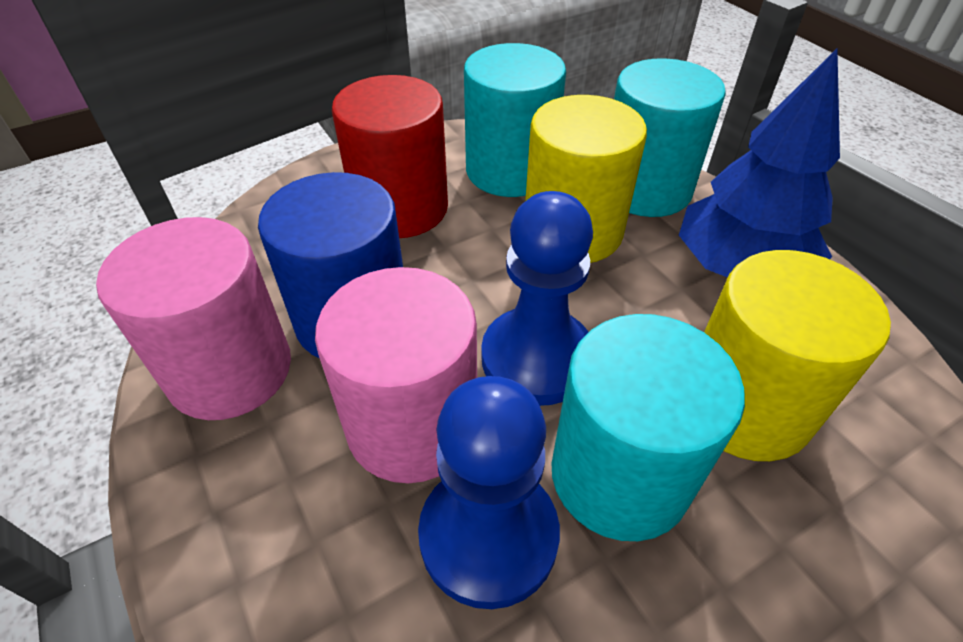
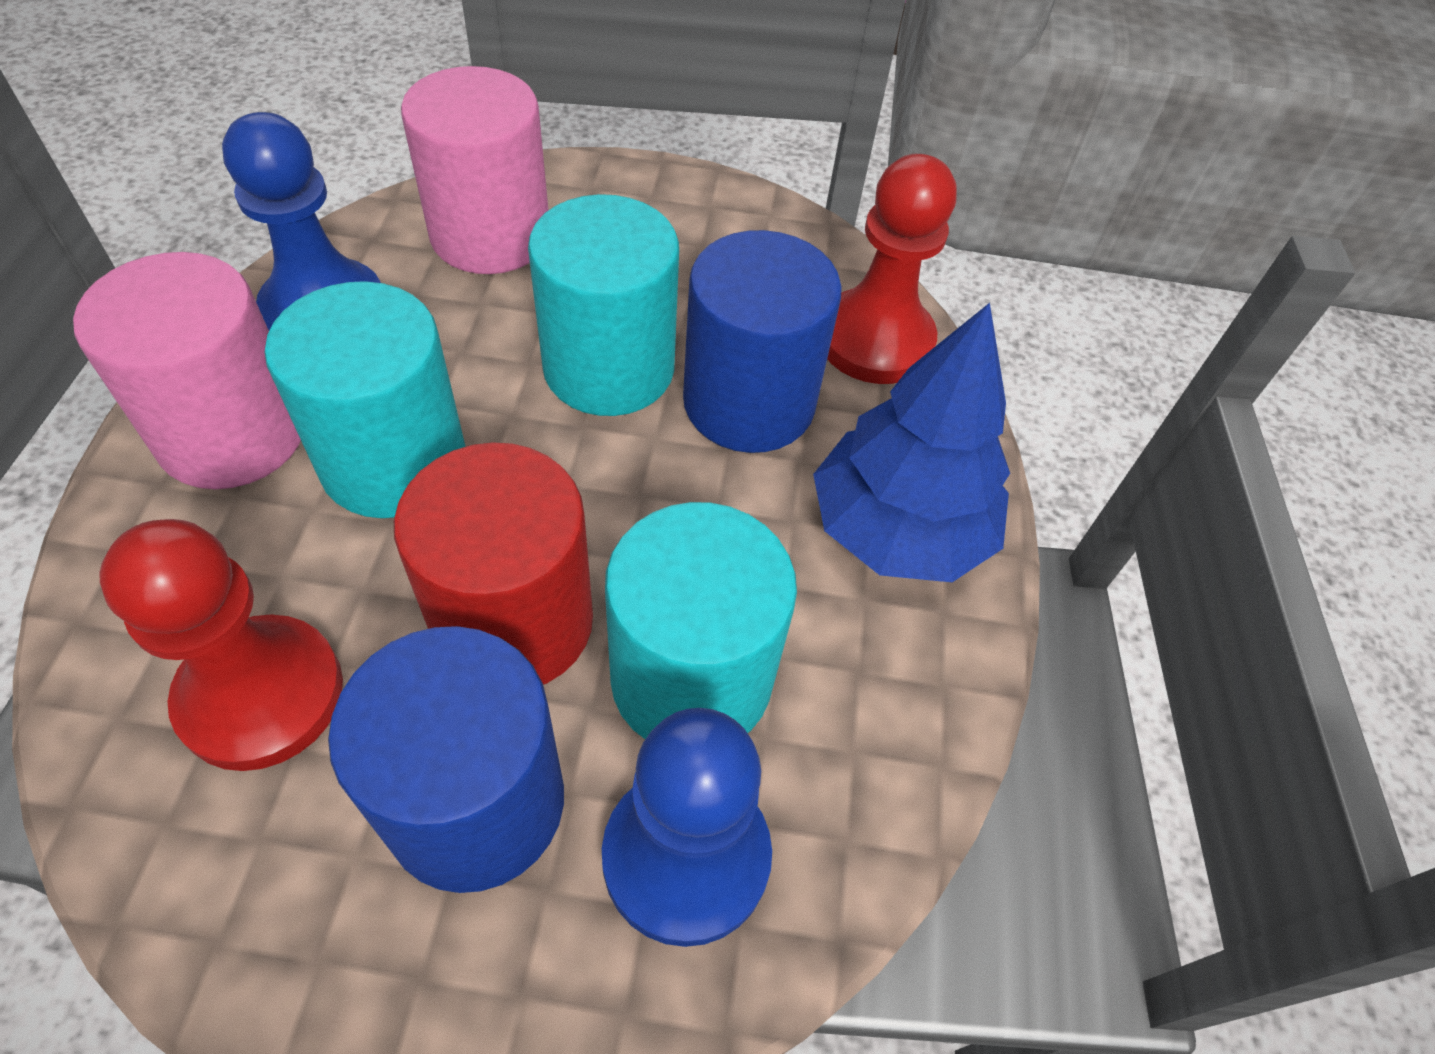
blue cylinder: 1 -> 2
red pawn: 0 -> 2
yellow cylinder: 2 -> 0

